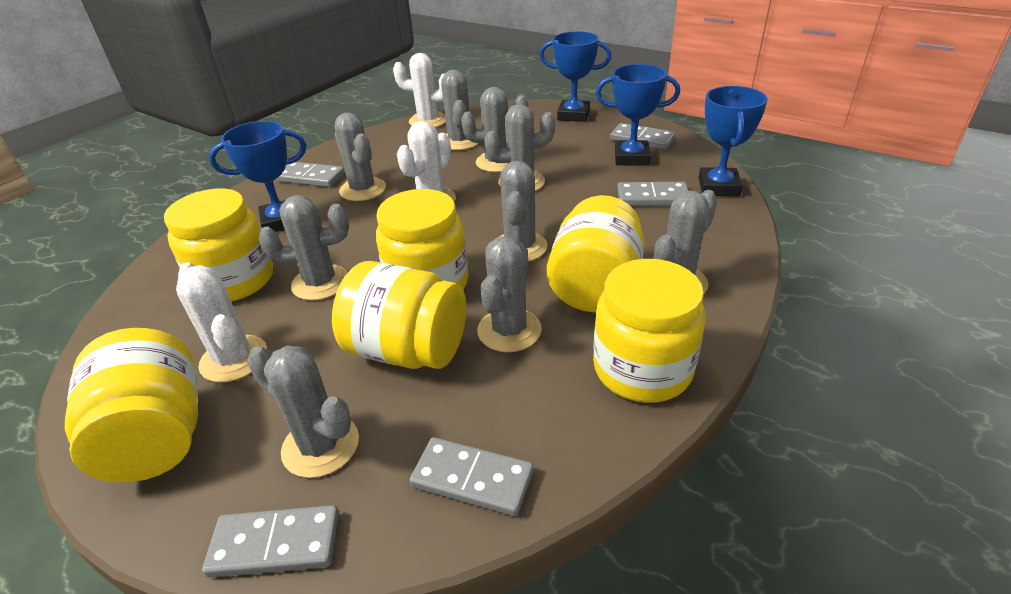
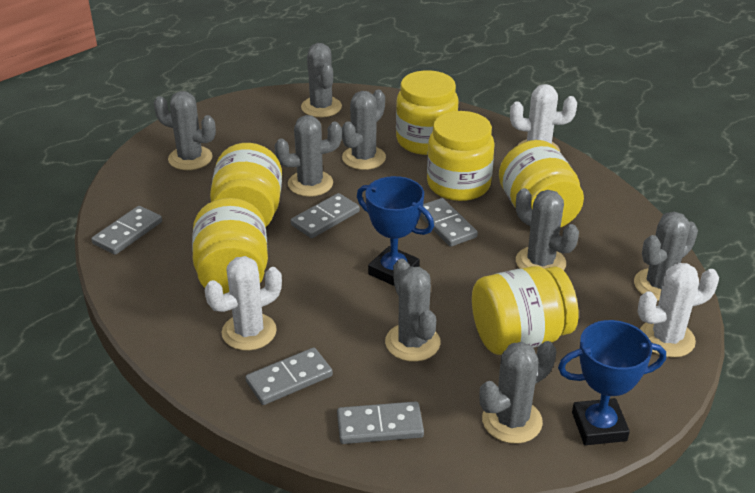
blue trophy: 4 -> 2
grey cactus: 9 -> 8

